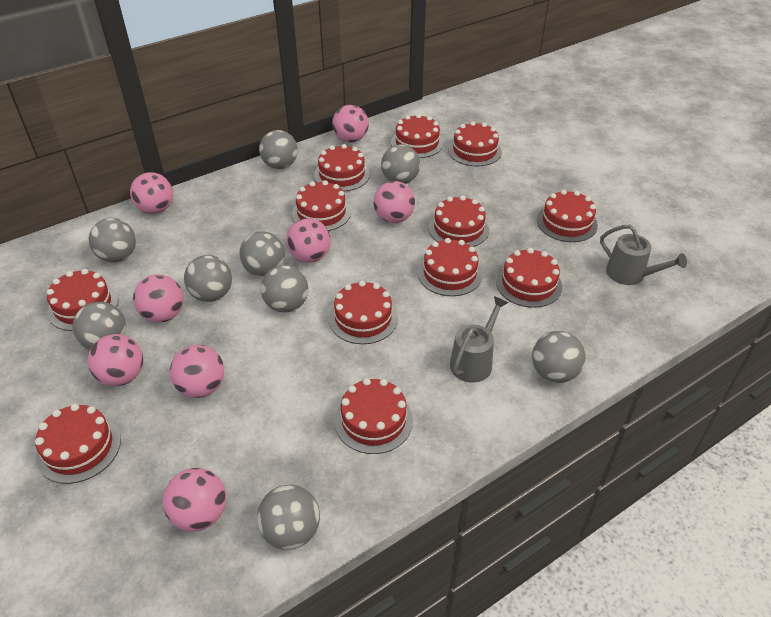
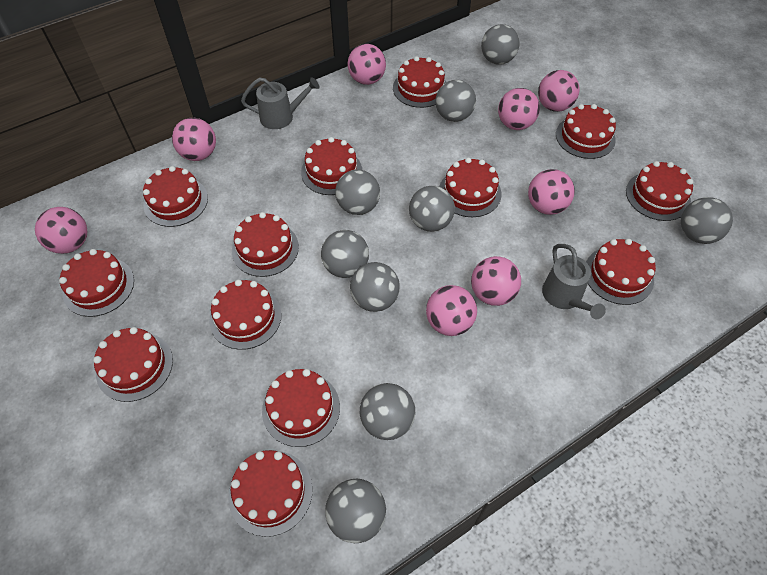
red cake: 12 -> 13

